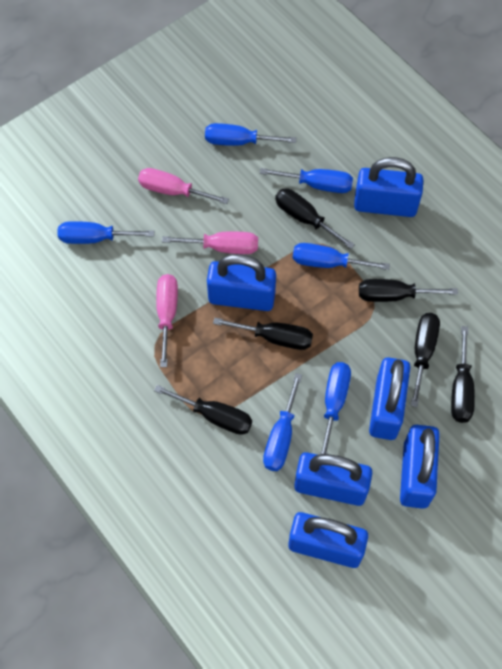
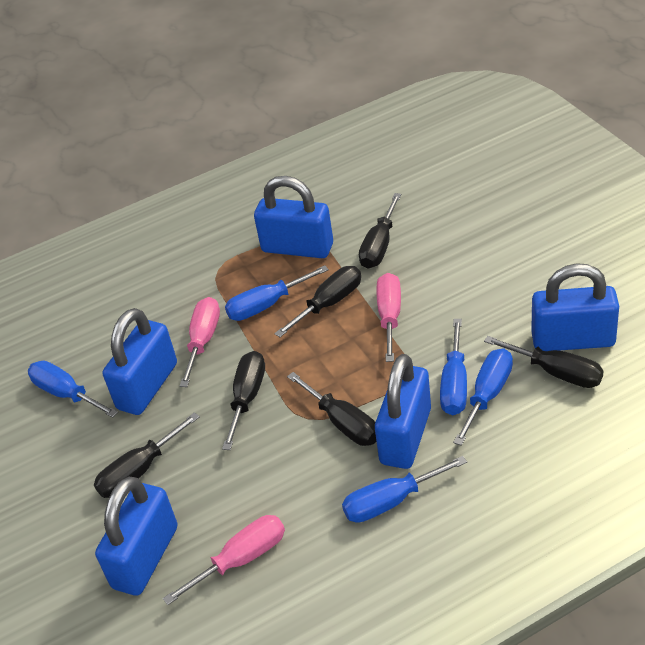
blue padlock: 6 -> 5
blue screwdriver: 6 -> 5

